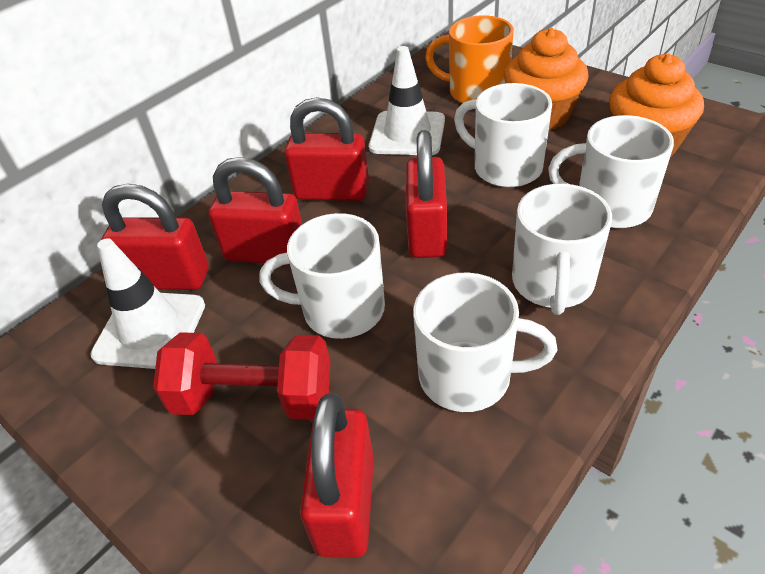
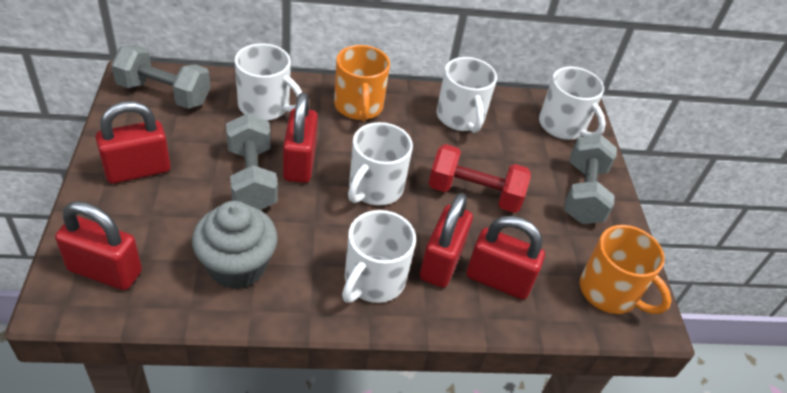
grey cupcake: 0 -> 1
grey dumbbell: 0 -> 3
orange cupcake: 2 -> 0
orange mug: 1 -> 2
white traffic cone: 2 -> 0

